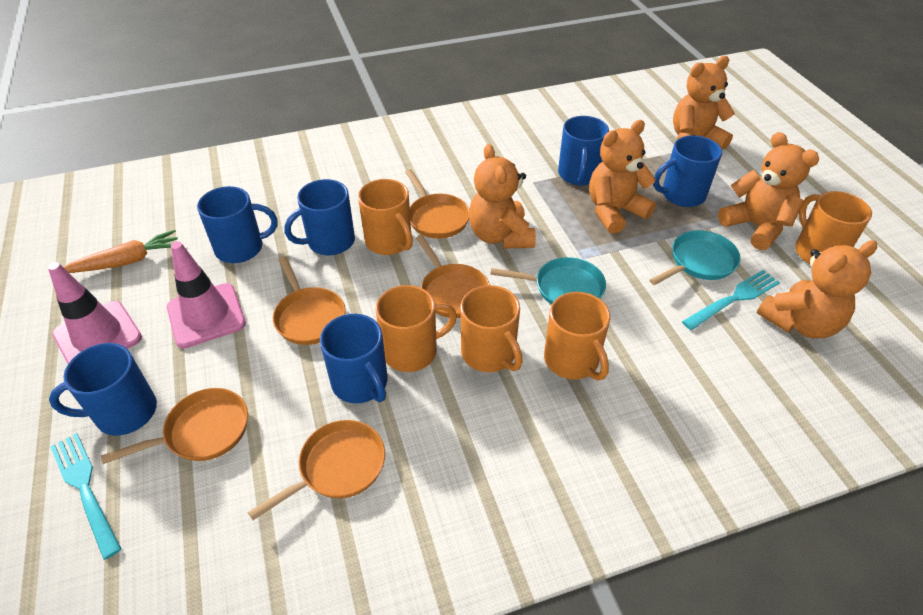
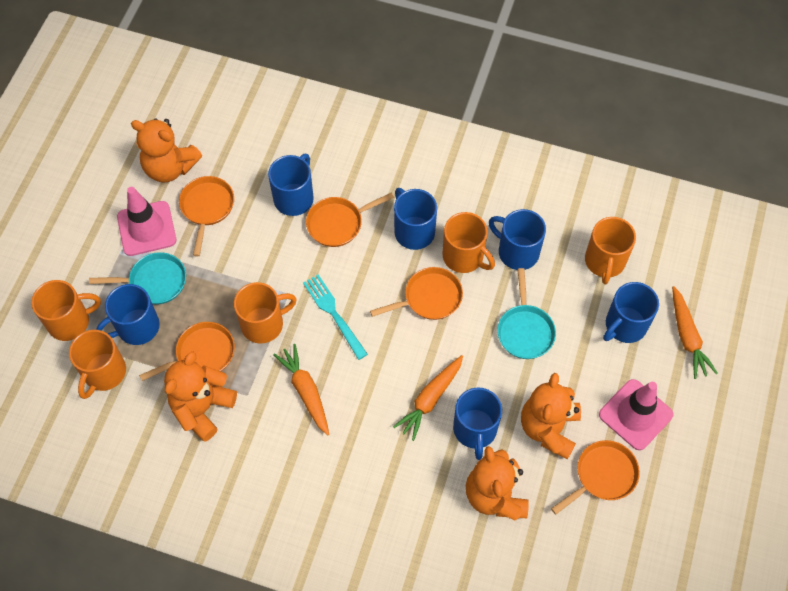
orange carrot: 1 -> 3
orange teddy bear: 5 -> 4
turquoise fork: 2 -> 1

